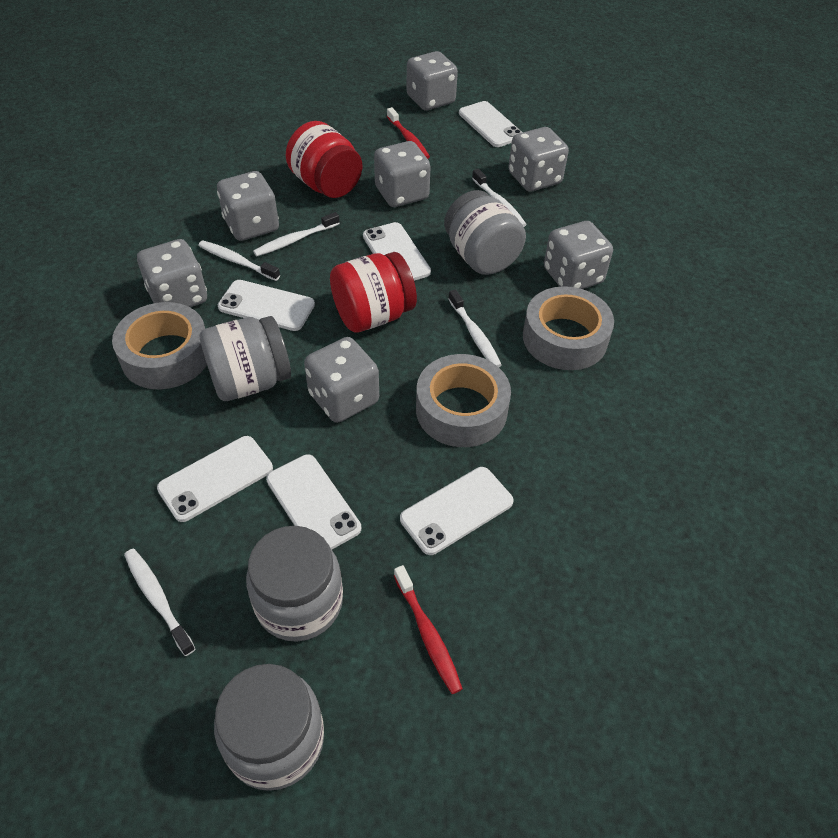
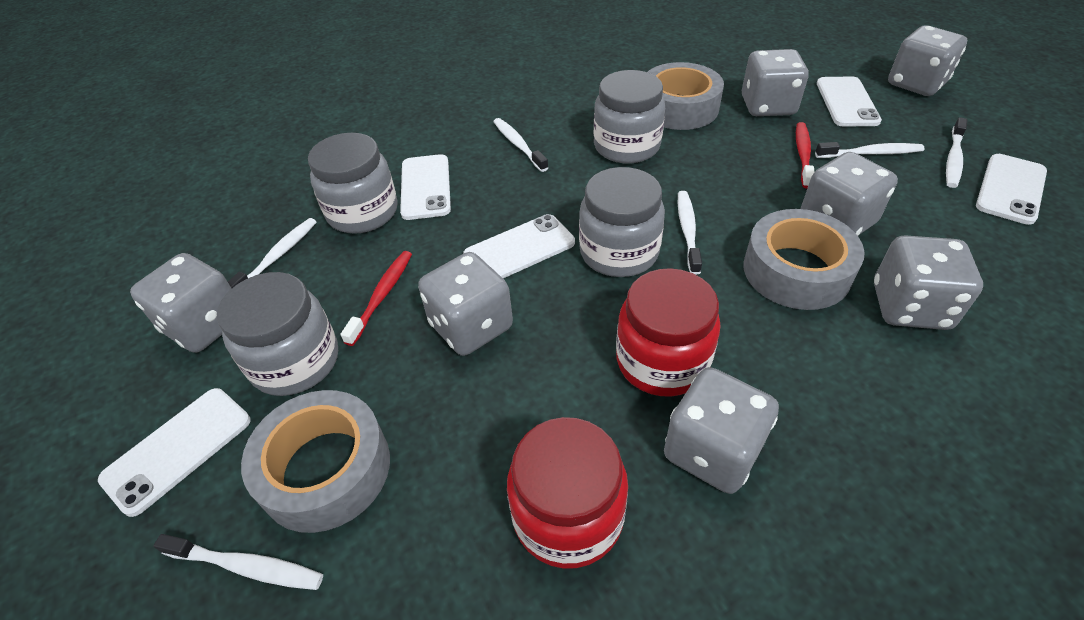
white phone: 6 -> 5
white toothbrush: 5 -> 6

